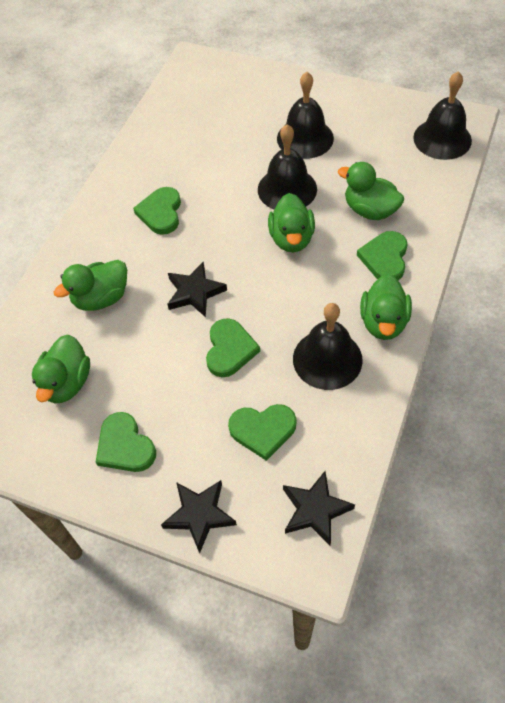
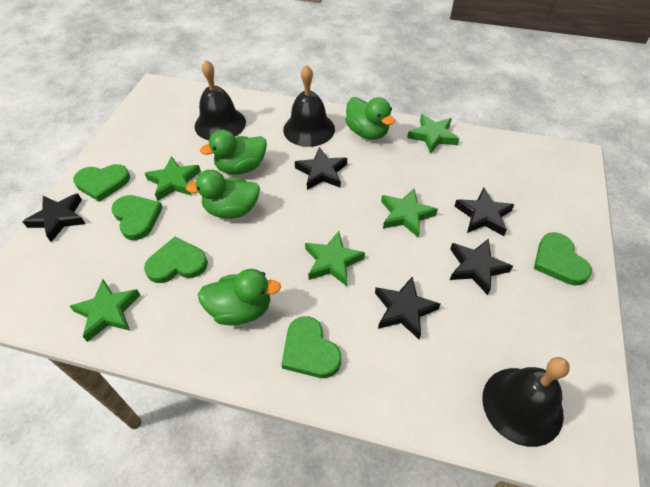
black bell: 4 -> 3
black star: 3 -> 5
green duck: 5 -> 4
green star: 0 -> 5

